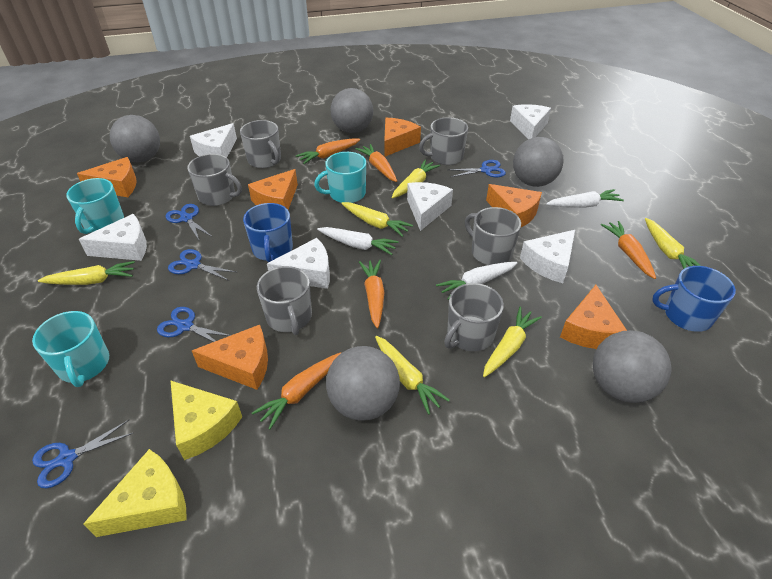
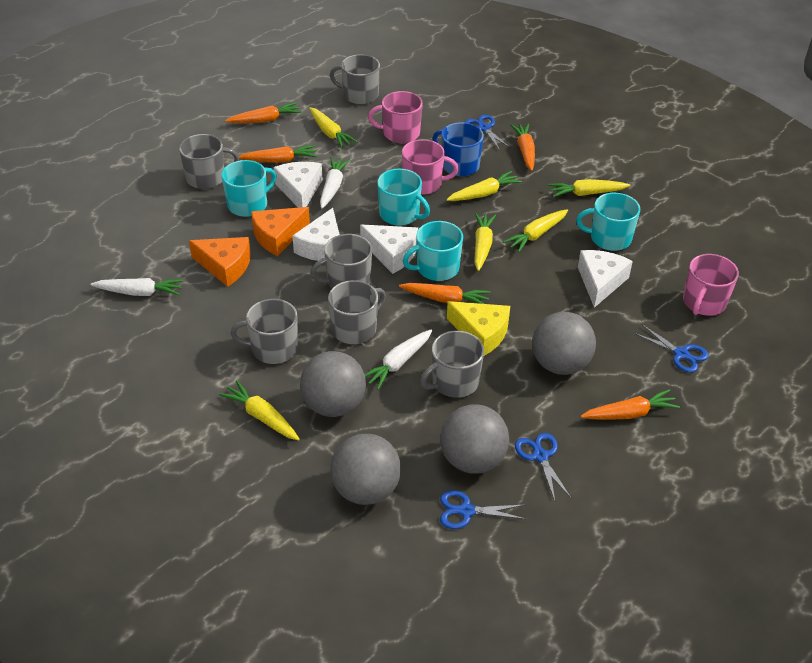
blue mug: 2 -> 1
blue scissors: 5 -> 4
grey ball: 5 -> 4
orange cheese: 6 -> 2
pink mug: 0 -> 3
turquoise mug: 3 -> 4
white cheese: 6 -> 4
yellow cheese: 2 -> 1

